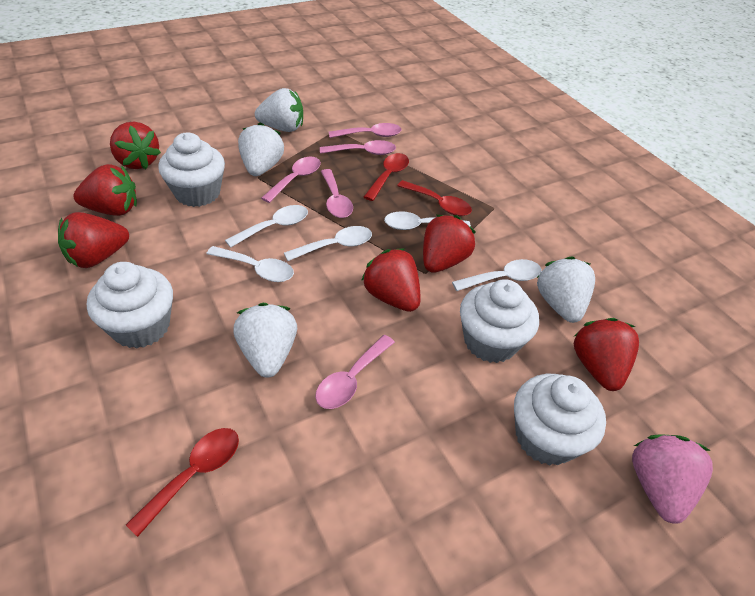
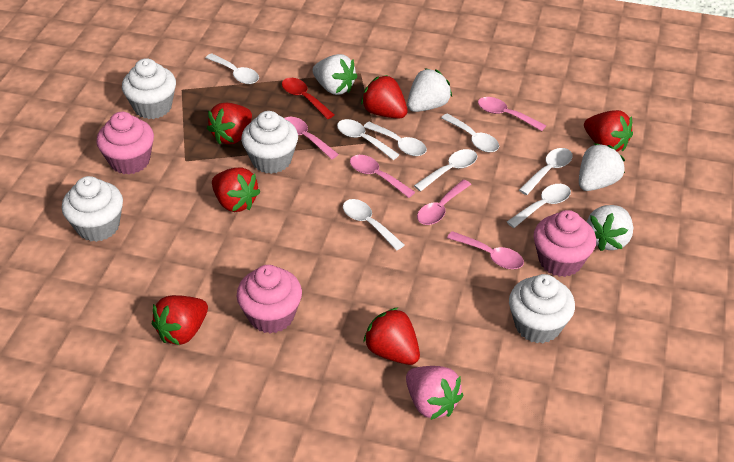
pink cupcake: 0 -> 3
red spoon: 3 -> 1
white spoon: 5 -> 8

